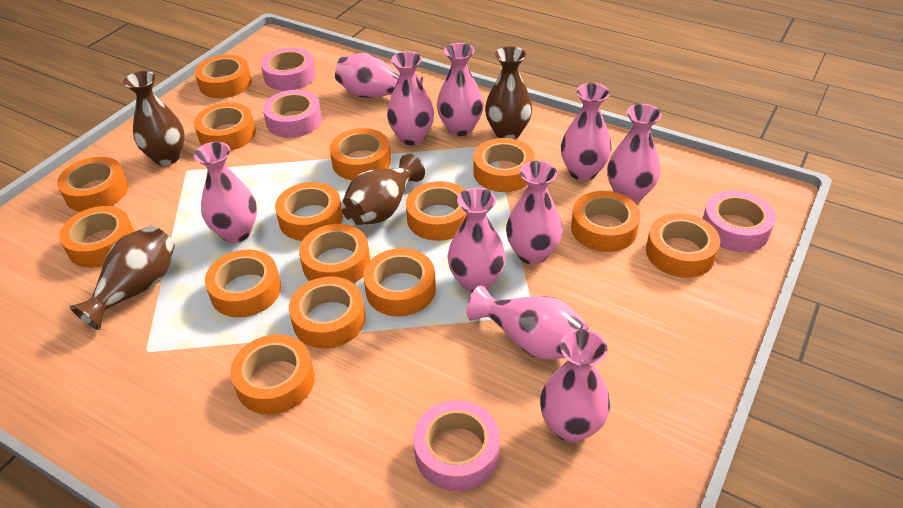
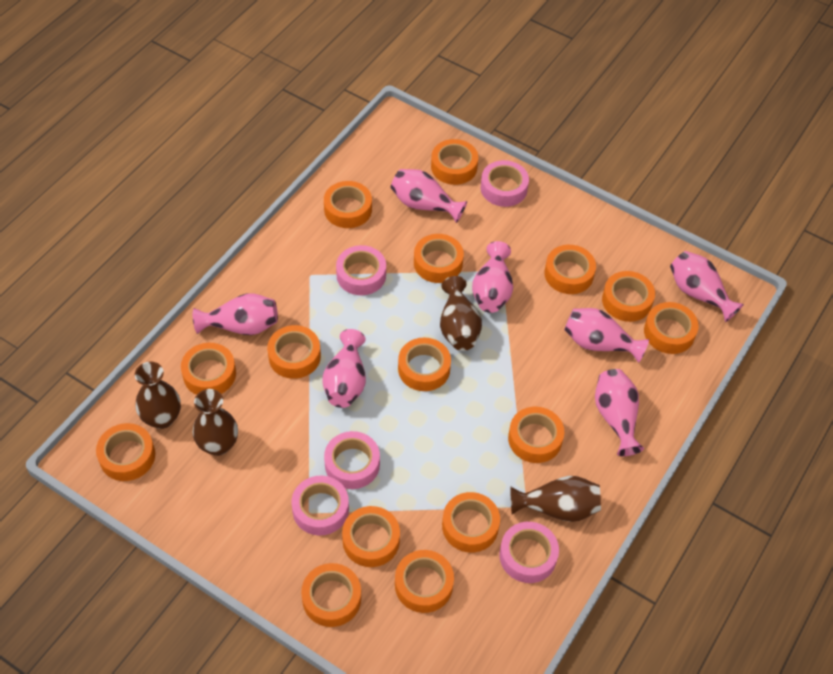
pink tape: 4 -> 5
pink vase: 10 -> 7

